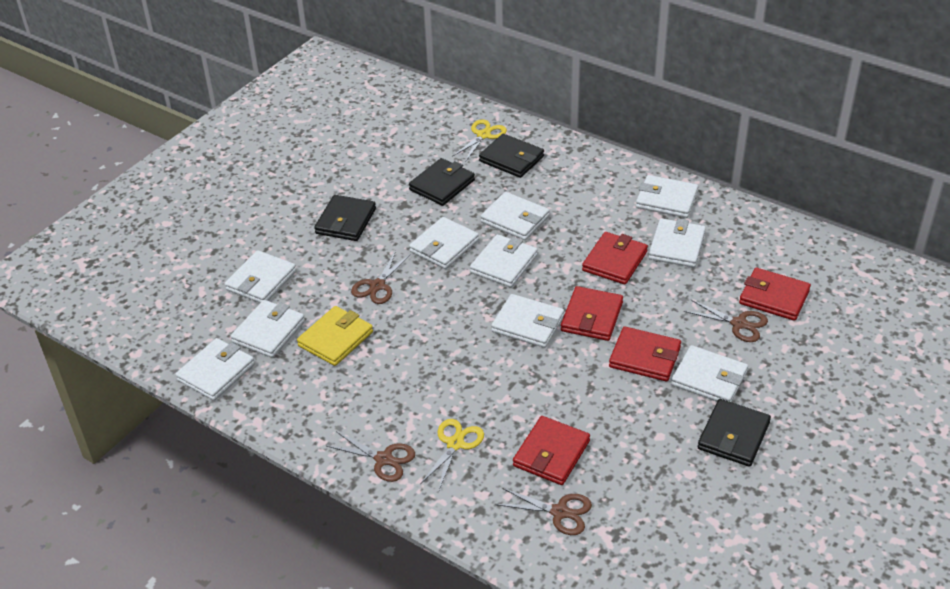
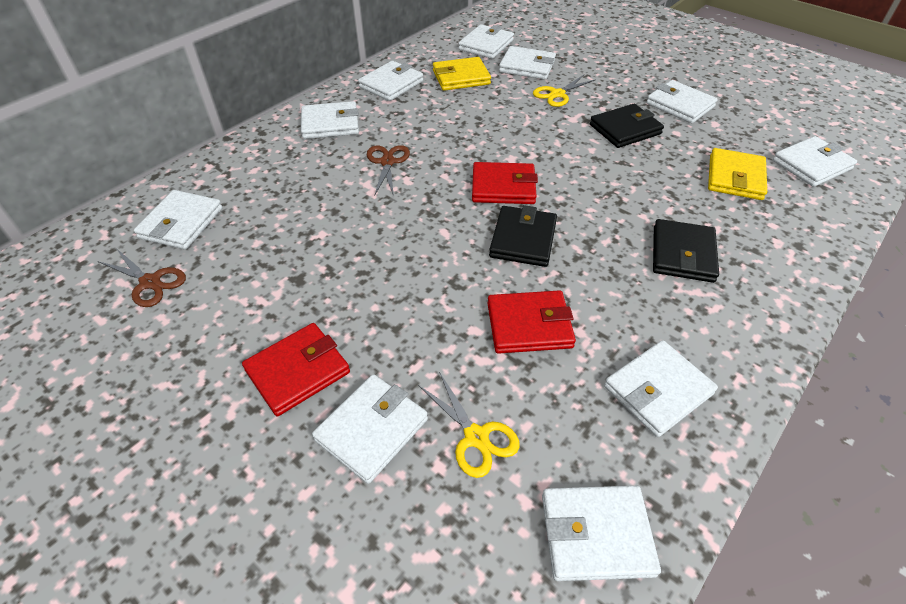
black wallet: 4 -> 3
brown scissors: 4 -> 2
red wallet: 5 -> 3
yellow wallet: 1 -> 2

